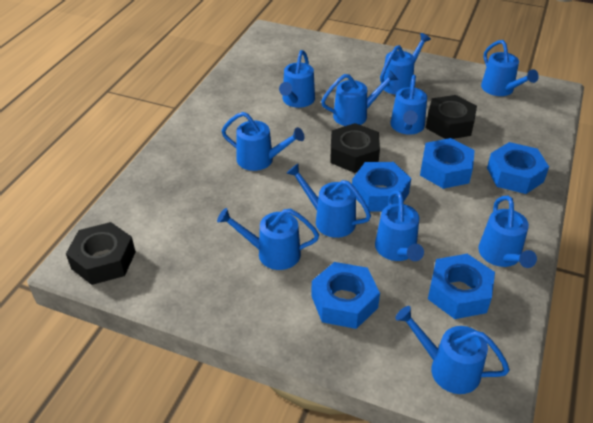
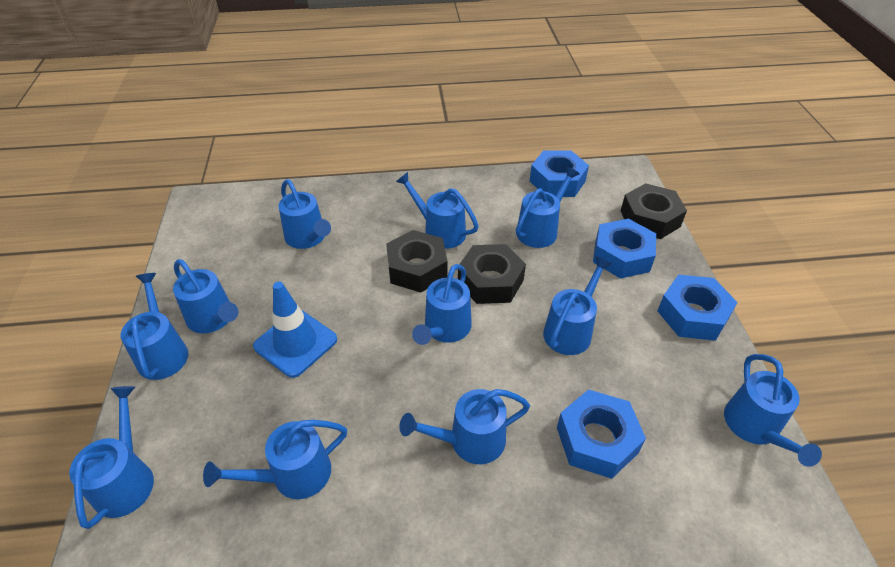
blue nut: 5 -> 4
blue traffic cone: 0 -> 1

